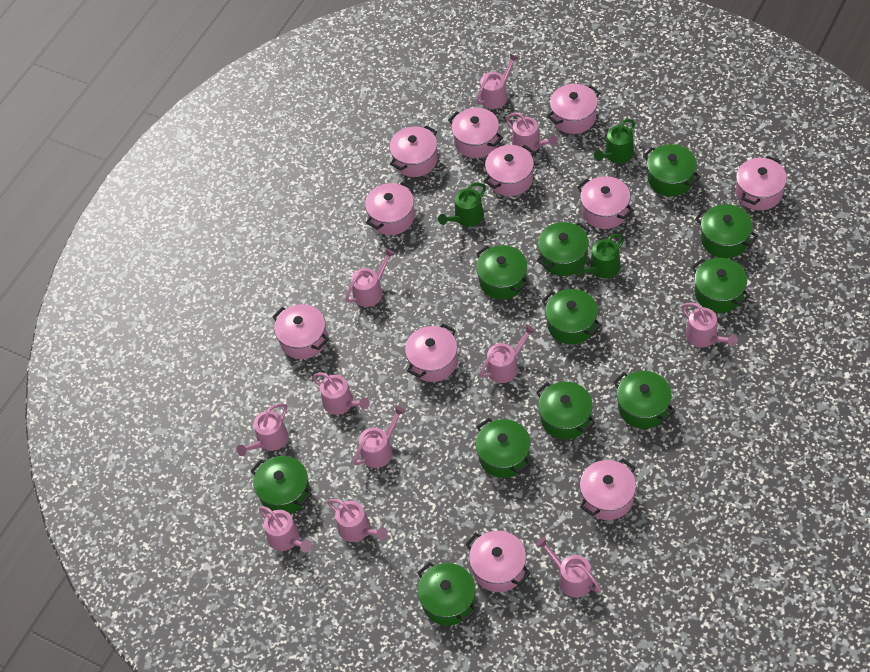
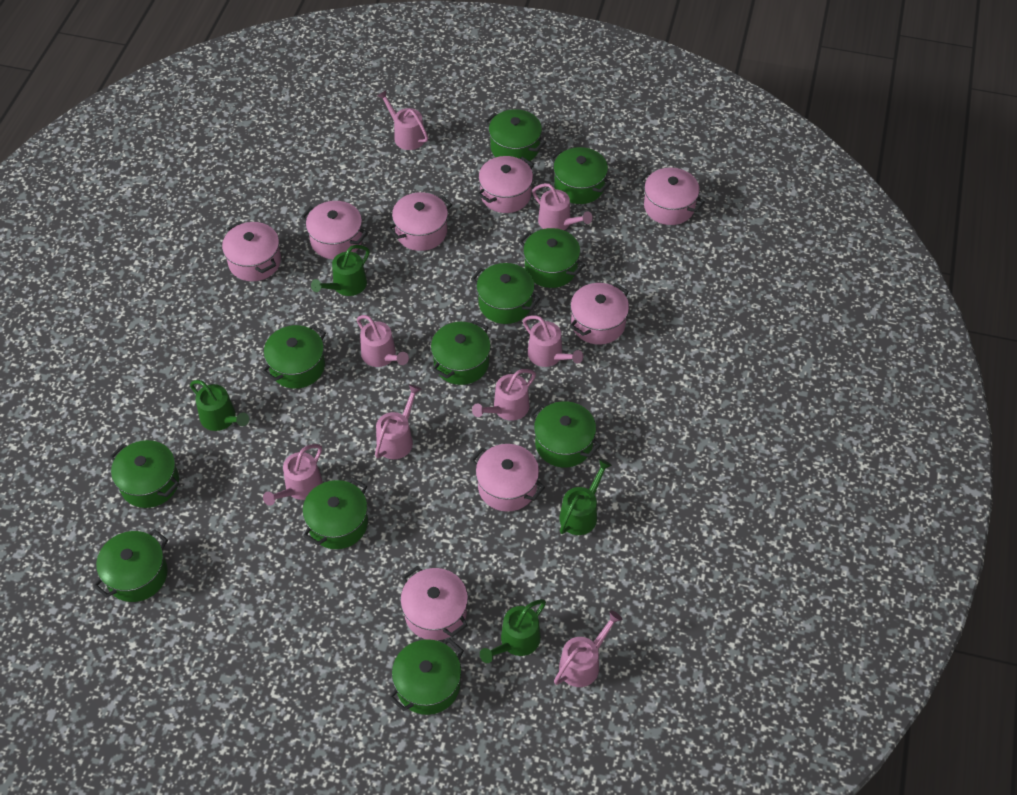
green watering can: 3 -> 4
pink pot: 11 -> 8
pink watering can: 11 -> 8

